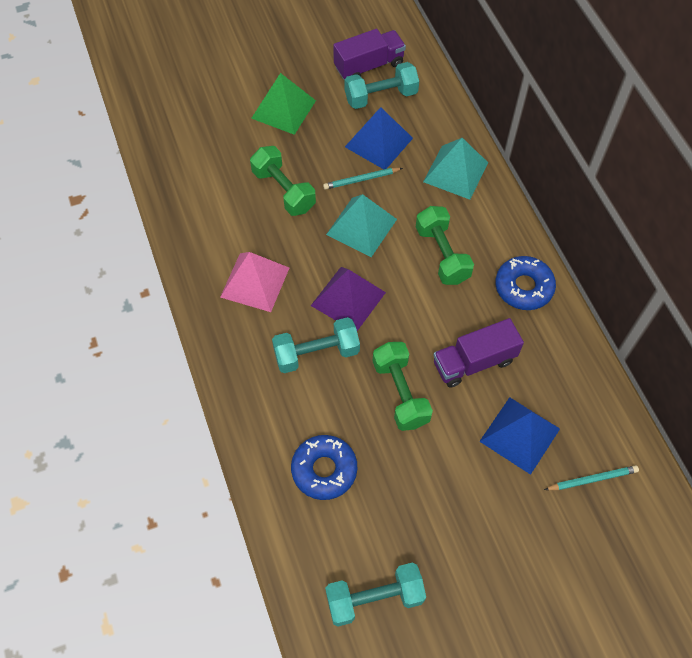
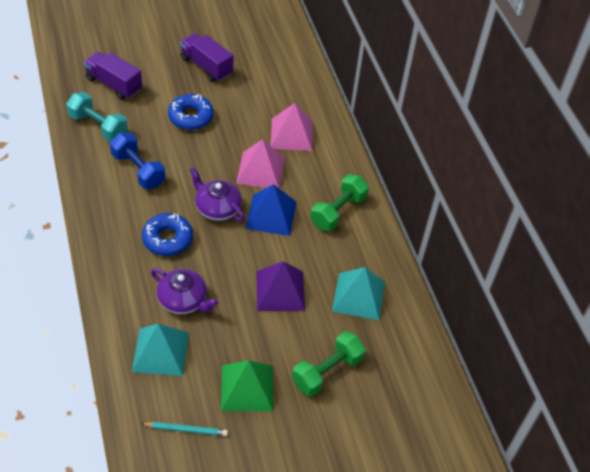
blue dumbbell: 0 -> 1
blue pyramid: 2 -> 1
green dumbbell: 3 -> 2
pink pyramid: 1 -> 2
purple teapot: 0 -> 2
turquoise dumbbell: 3 -> 1
turquoise pencil: 2 -> 1

